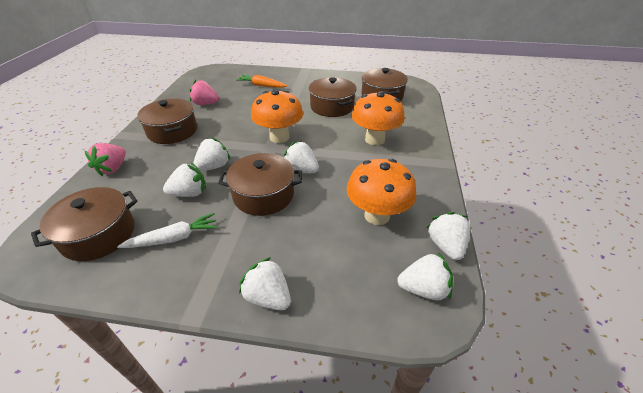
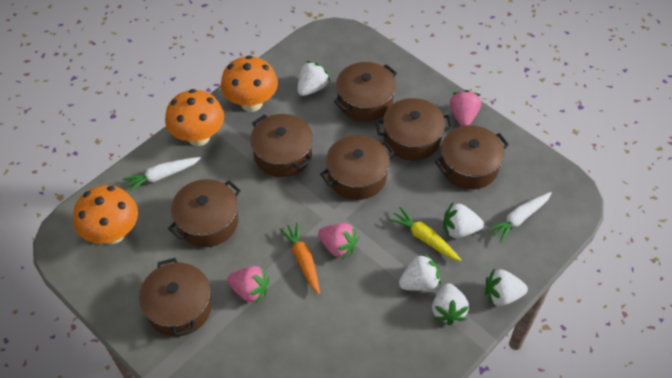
brown pot: 5 -> 7
pink strawberry: 2 -> 3
white carrot: 1 -> 2
white strawberry: 6 -> 5
yellow carrot: 0 -> 1

